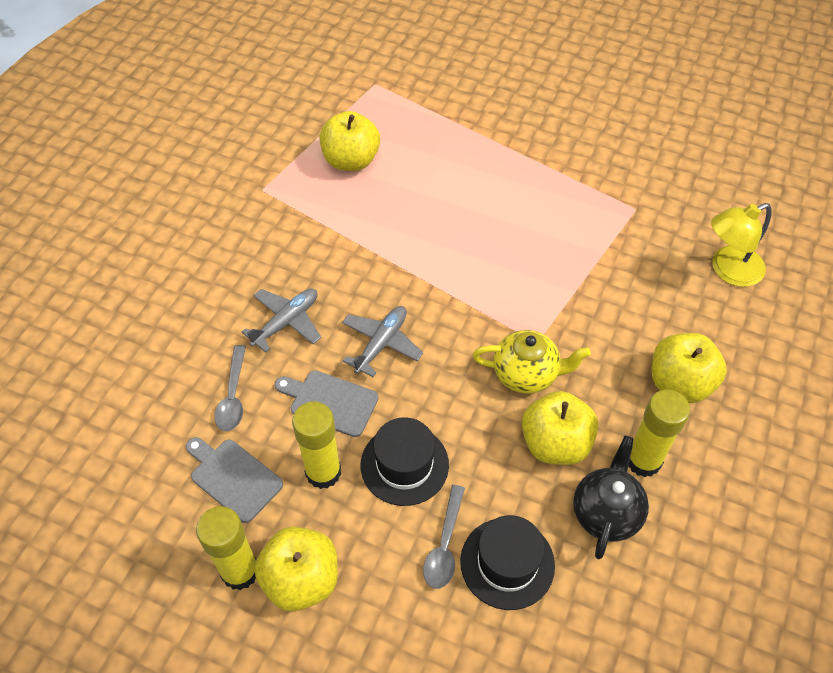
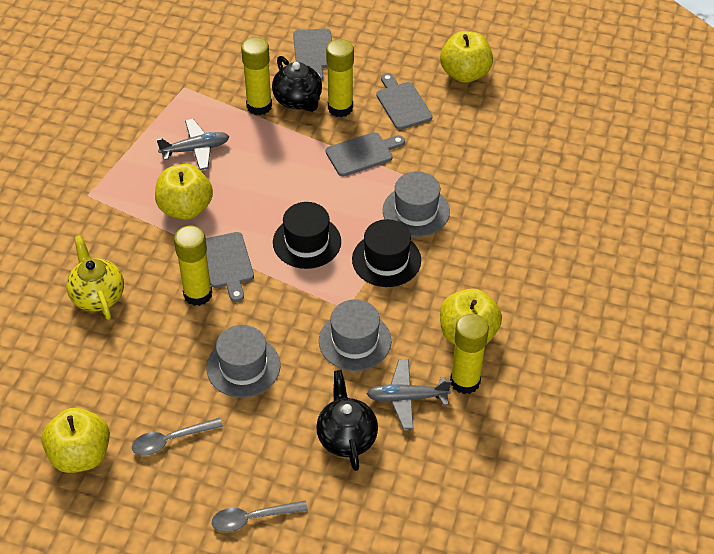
black teapot: 1 -> 2
grey cutting board: 2 -> 4
grey hat: 0 -> 3
yellow glue stick: 3 -> 4
yellow lamp: 1 -> 0

